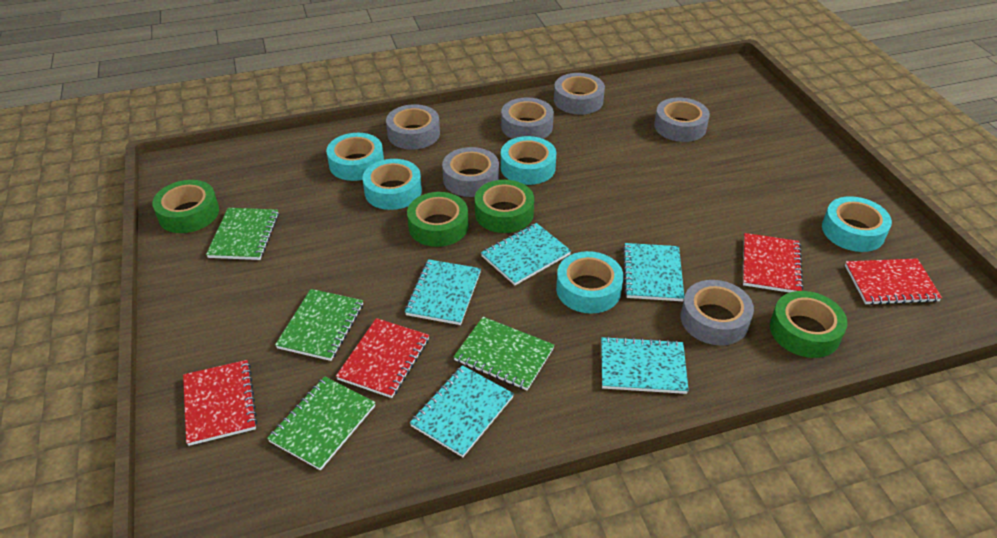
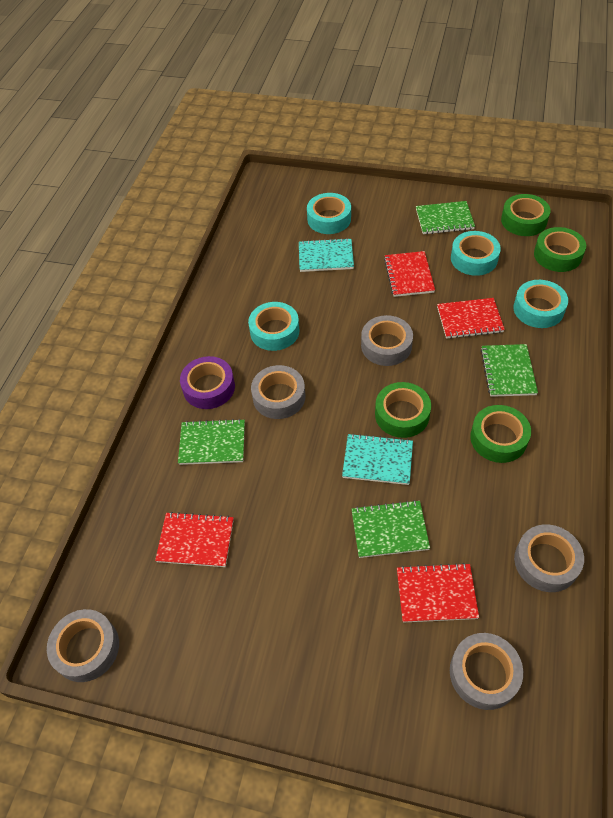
grey tape: 6 -> 5
purple tape: 0 -> 1
turquoise notebook: 5 -> 2
turquoise tape: 5 -> 4

